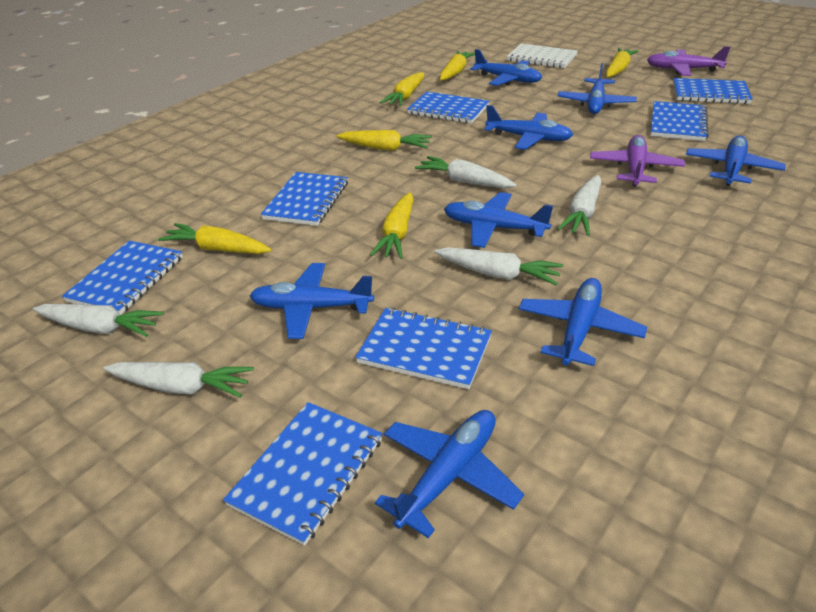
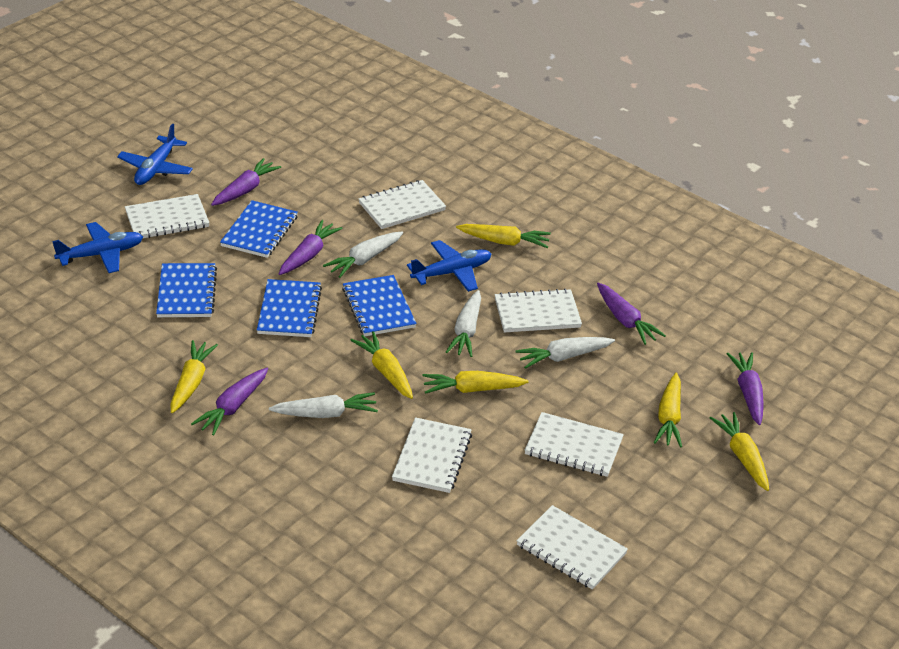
blue notebook: 7 -> 4
blue plane: 8 -> 3
purple carrot: 0 -> 5
purple plane: 2 -> 0
white carrot: 5 -> 4
white notebook: 1 -> 6

